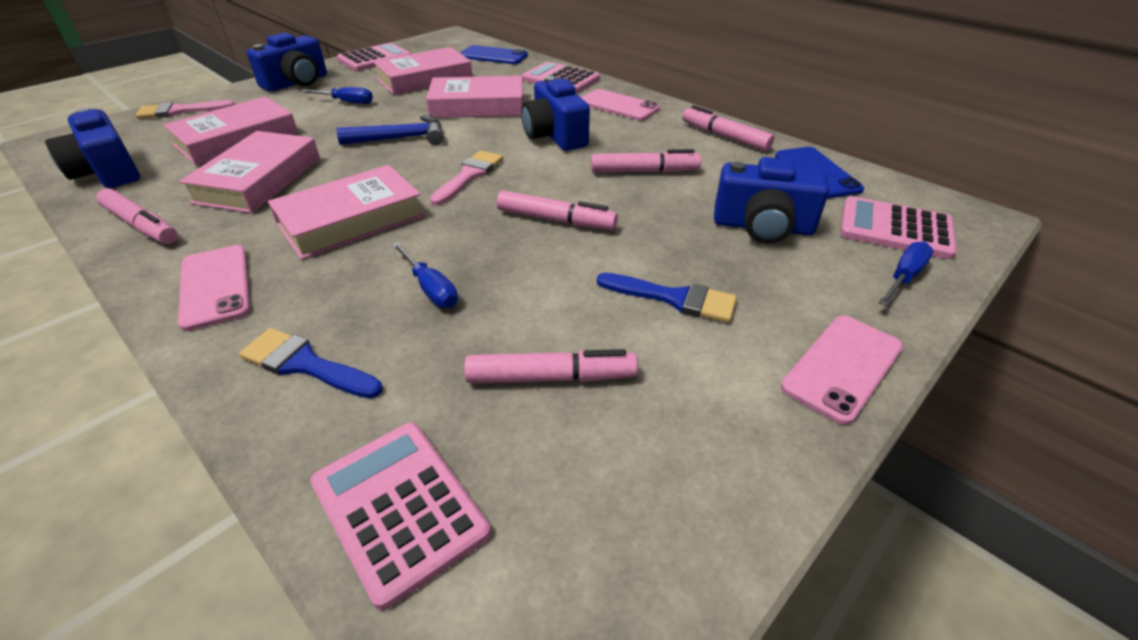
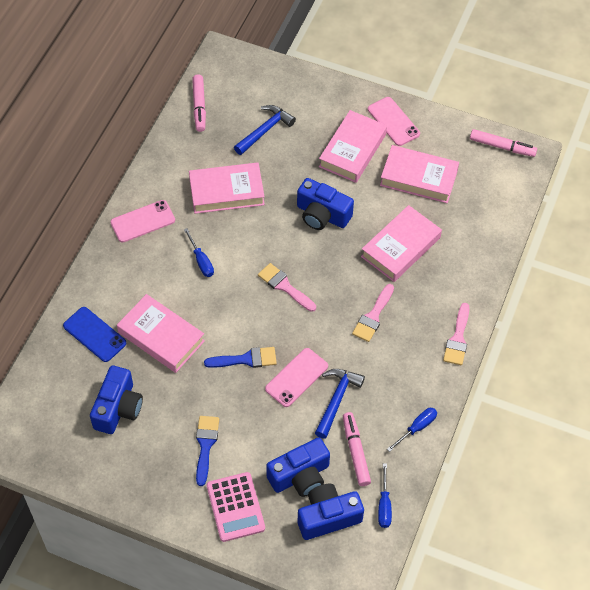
blue hammer: 1 -> 2
blue phone: 2 -> 1
pink brush: 2 -> 3
pink calculator: 4 -> 1
pink marker: 5 -> 3

